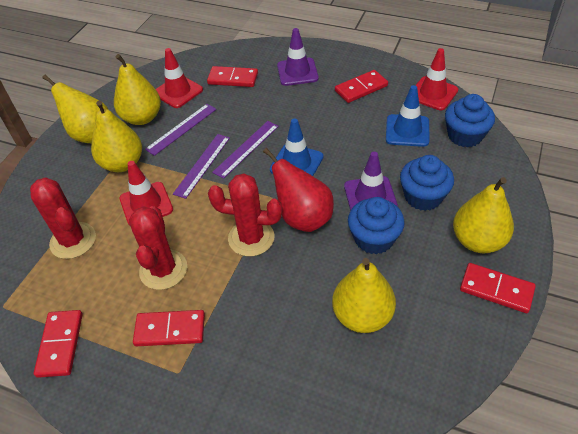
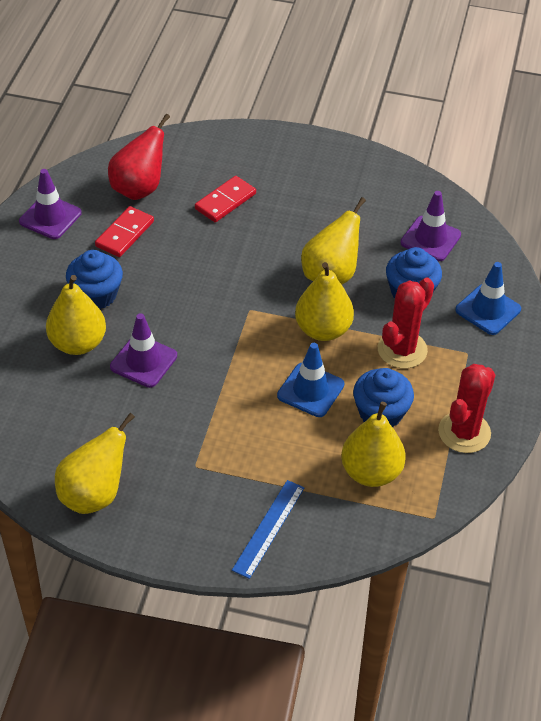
blue ruler: 0 -> 1
purple ruler: 3 -> 0
purple traffic cone: 2 -> 3
red cactus: 3 -> 2
red domino: 5 -> 2
red traffic cone: 3 -> 0

